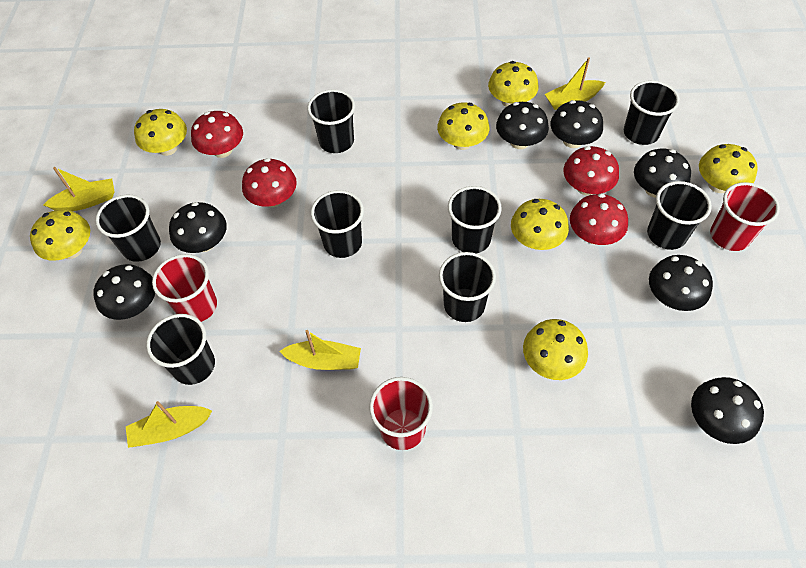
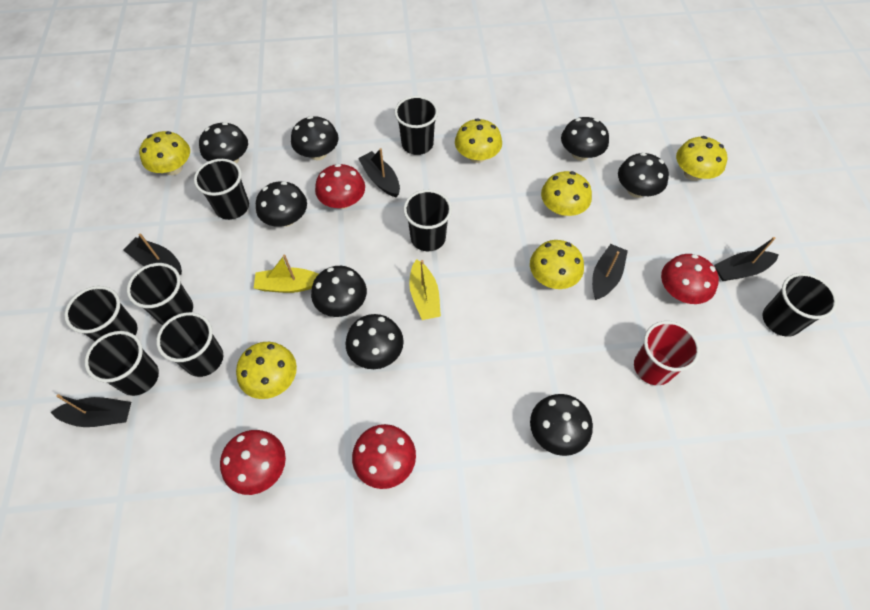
black boat: 0 -> 5
black mushroom: 7 -> 8
red cup: 3 -> 1
yellow boat: 4 -> 2
yellow mushroom: 7 -> 6

